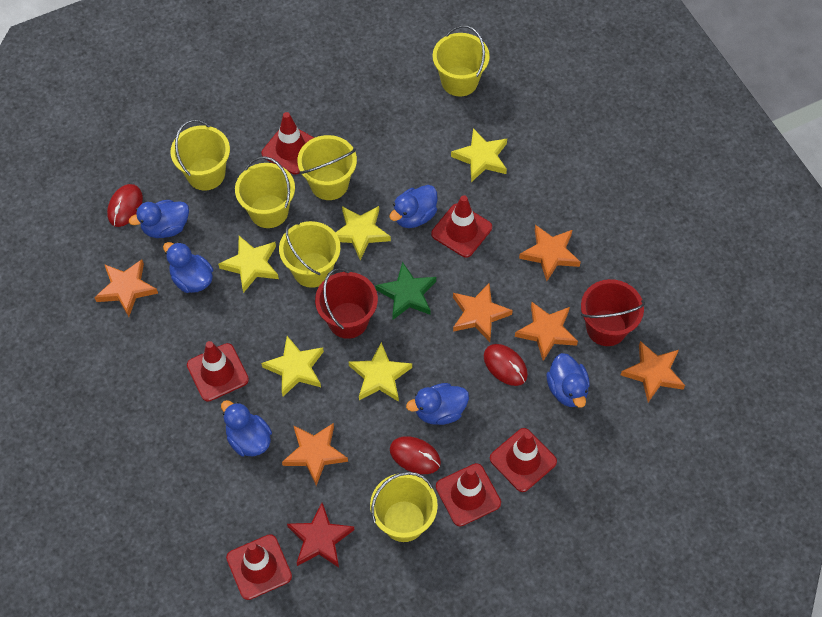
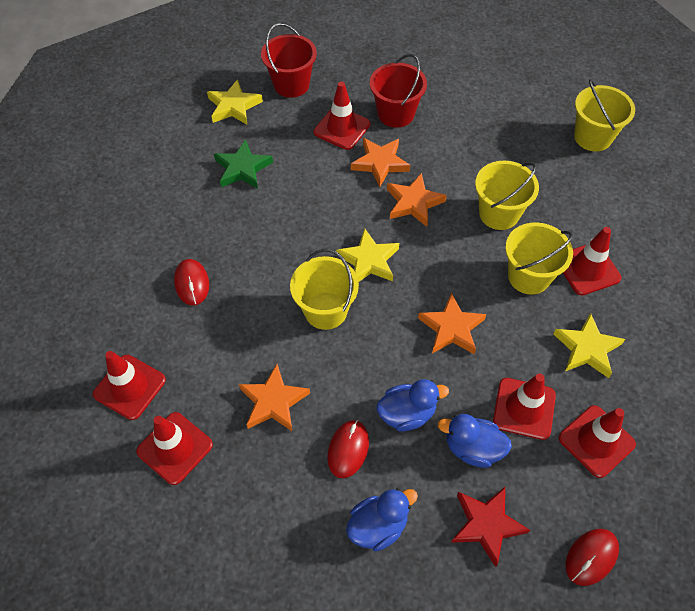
blue duck: 6 -> 3
orange star: 6 -> 4
yellow bucket: 6 -> 4
yellow star: 5 -> 3

